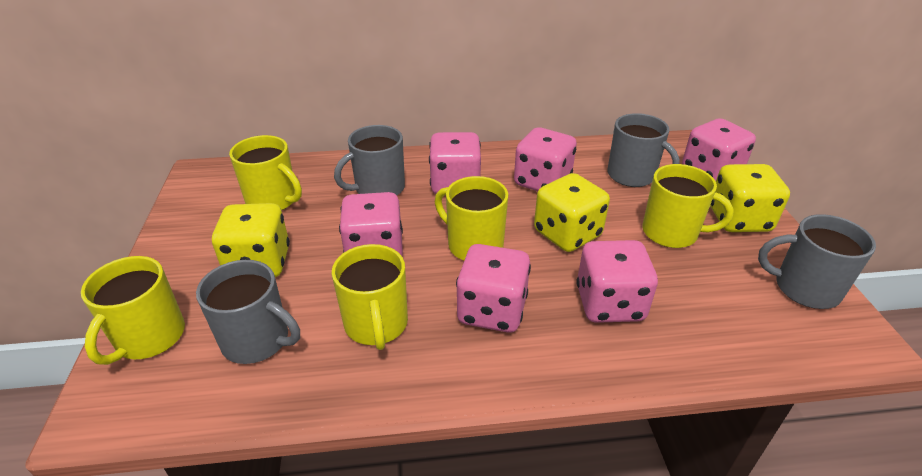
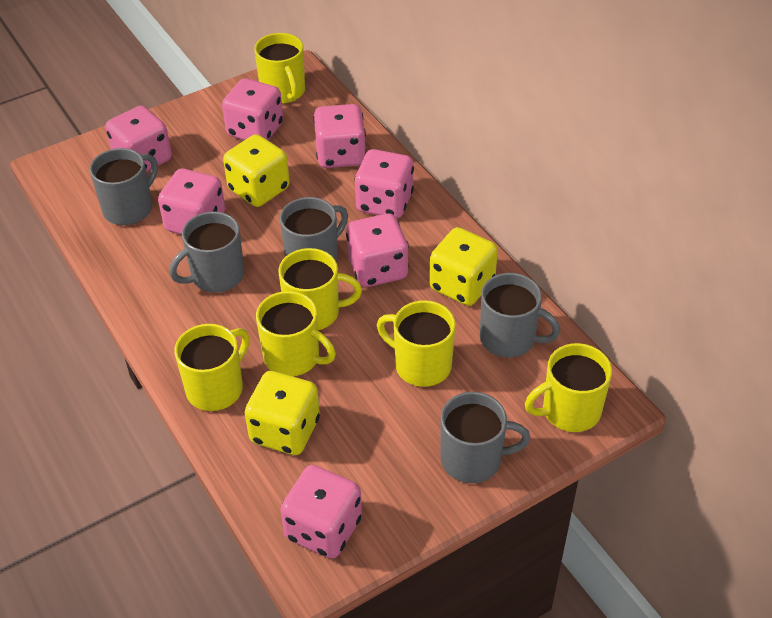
grey mug: 4 -> 5
pink dice: 6 -> 7
yellow mug: 5 -> 6

